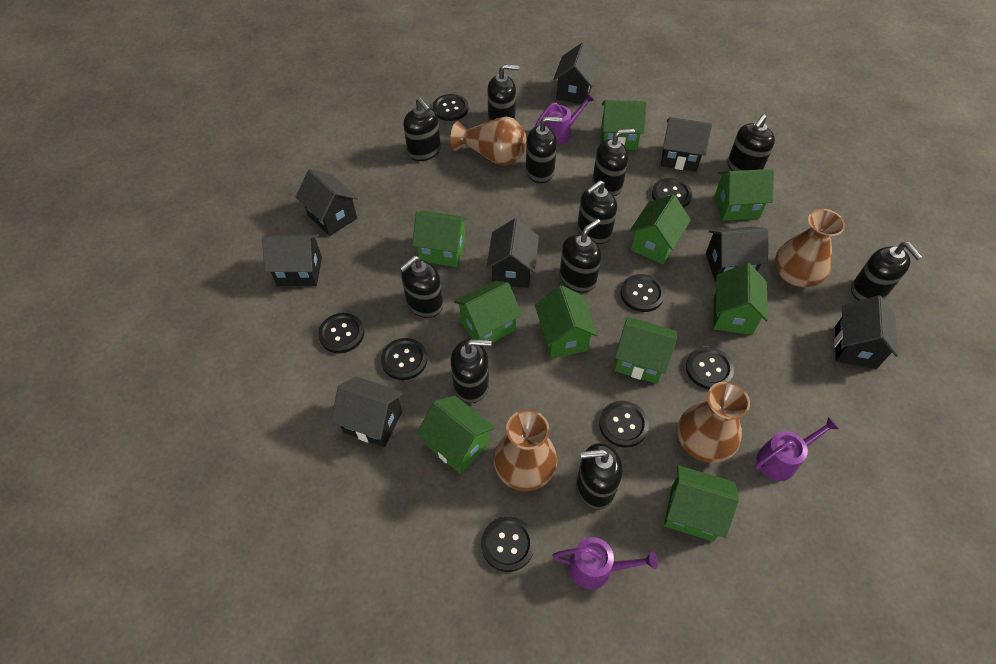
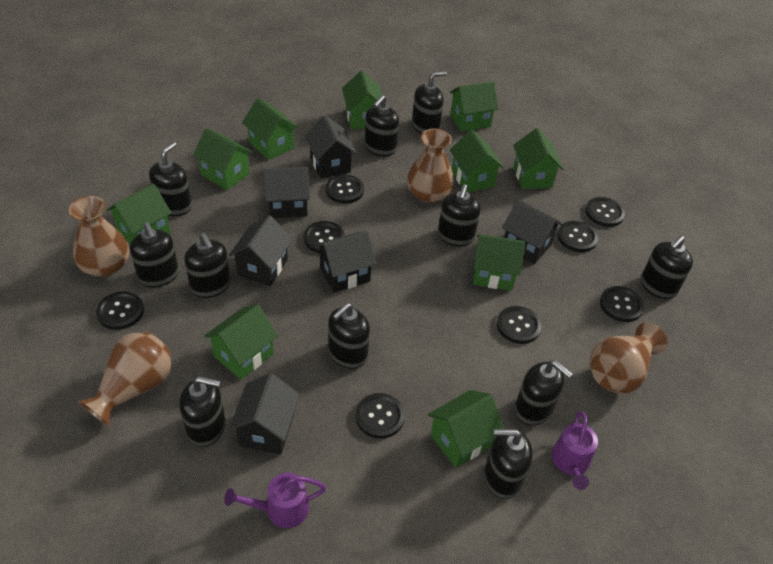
black house: 8 -> 6
purple watering can: 3 -> 2

